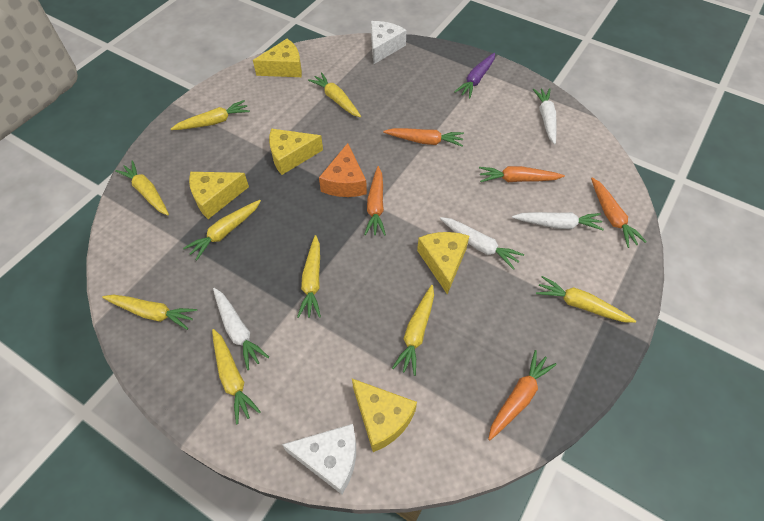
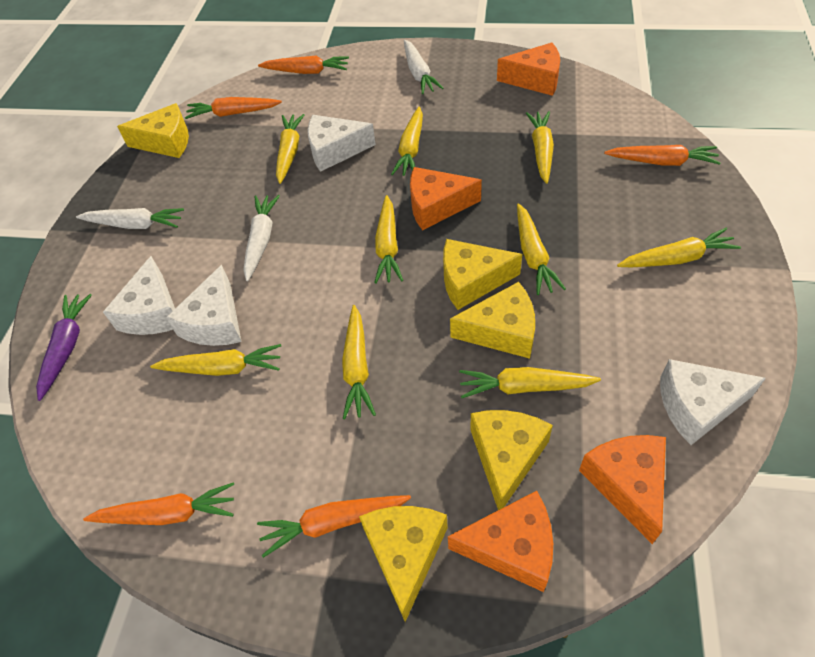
orange cheese: 1 -> 4
white carrot: 4 -> 3
white cheese: 2 -> 4

